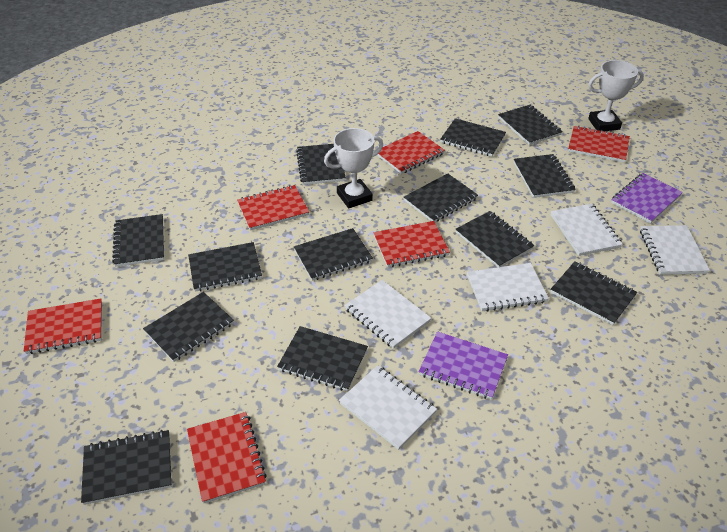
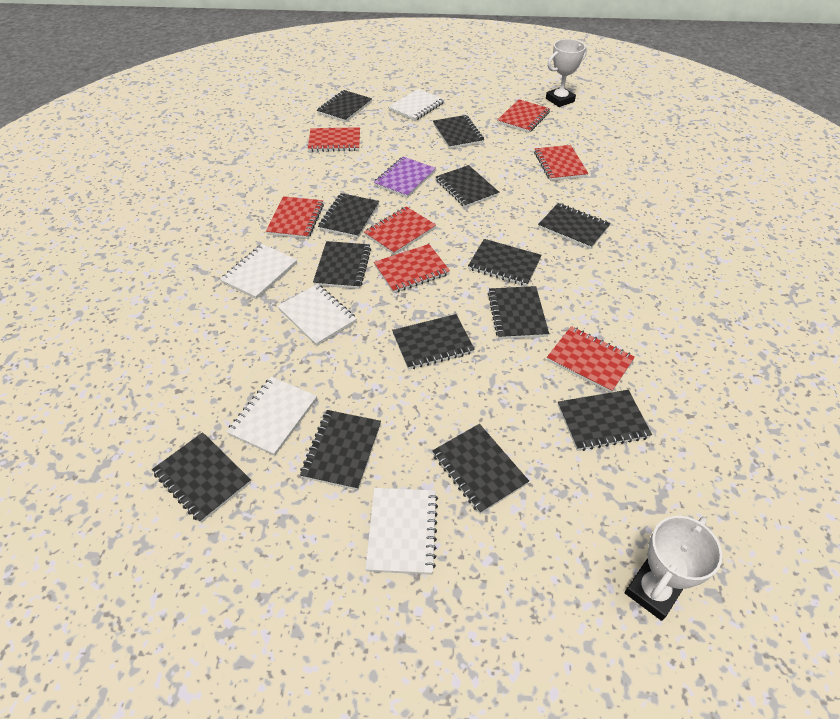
purple notebook: 2 -> 1
red notebook: 6 -> 7

